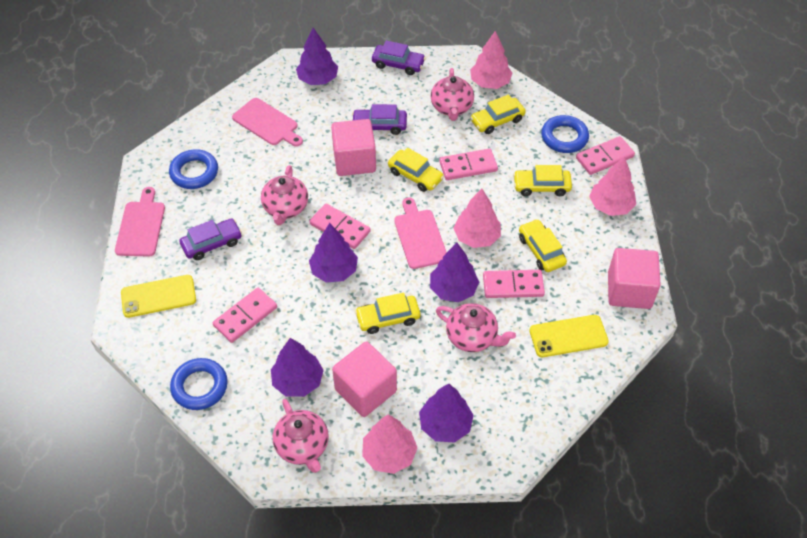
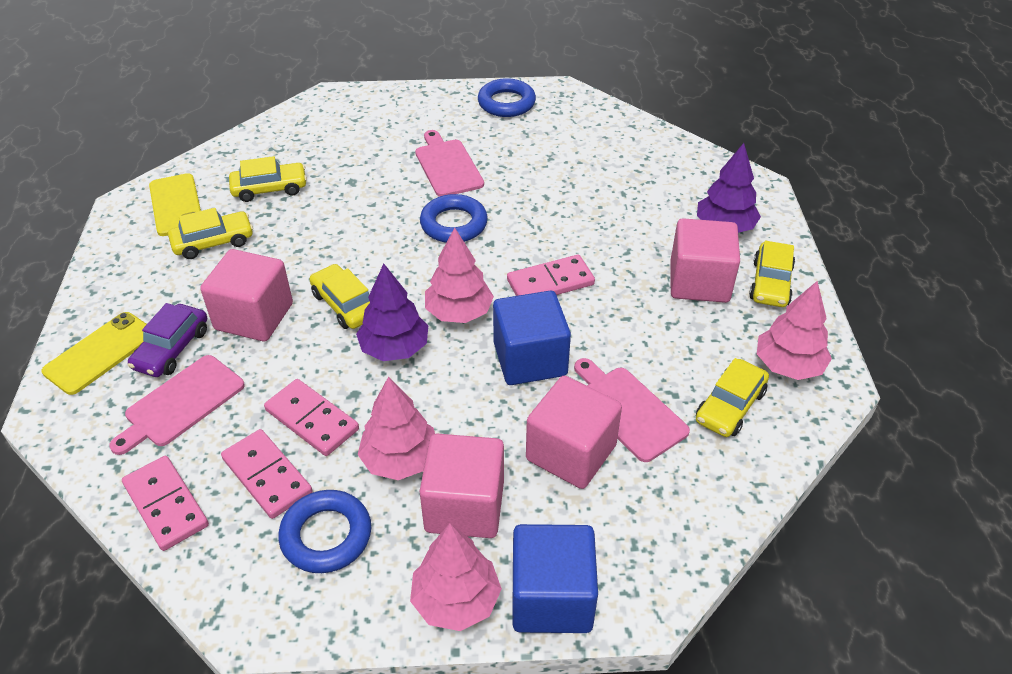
blue cube: 0 -> 2
pink cube: 3 -> 4
pink domino: 5 -> 4
pink teapot: 4 -> 0
purple car: 3 -> 1
purple tree: 5 -> 2

